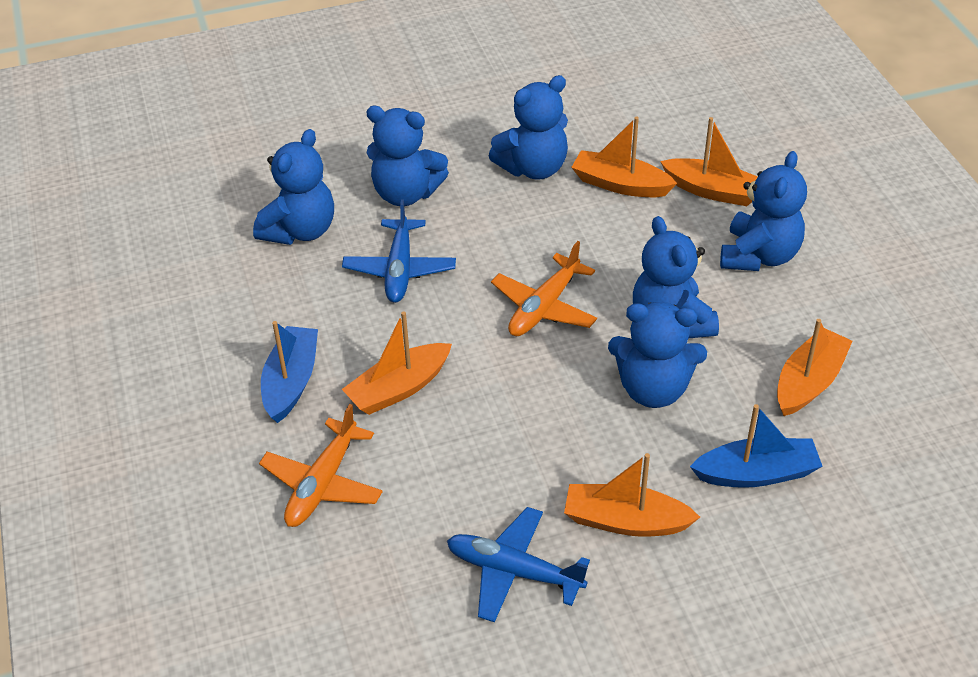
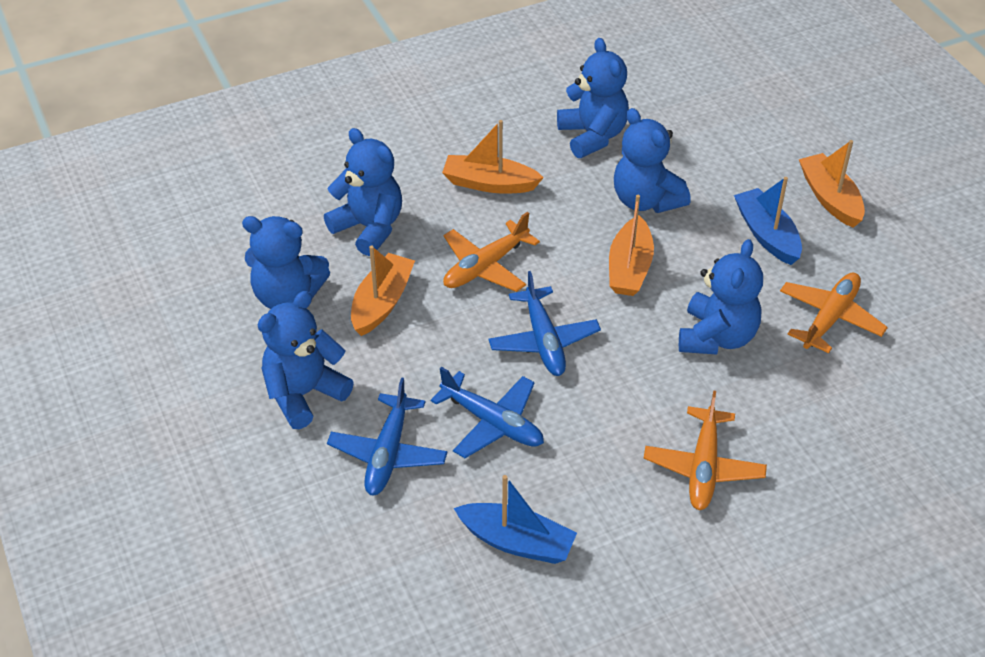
blue plane: 2 -> 3
orange boat: 5 -> 4
orange plane: 2 -> 3

